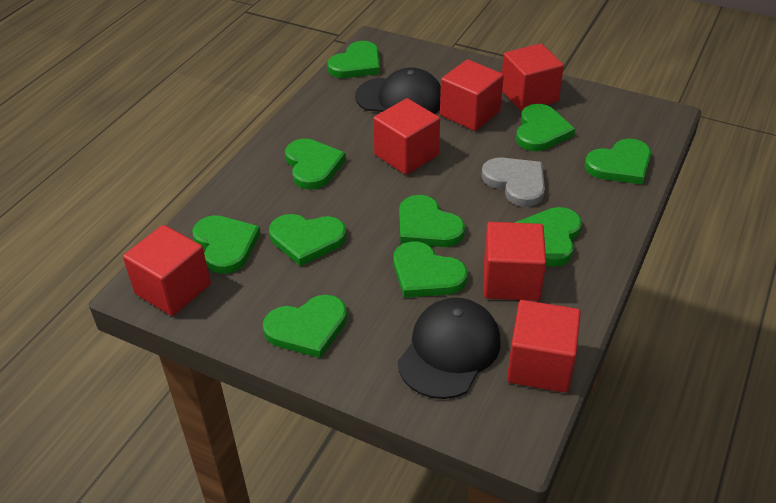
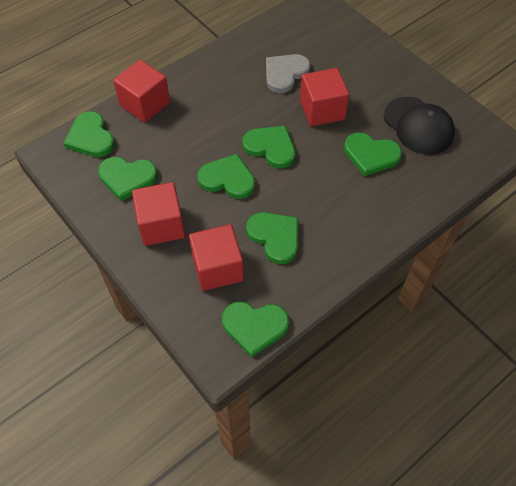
black cap: 2 -> 1
green heart: 10 -> 7
red cube: 6 -> 4

